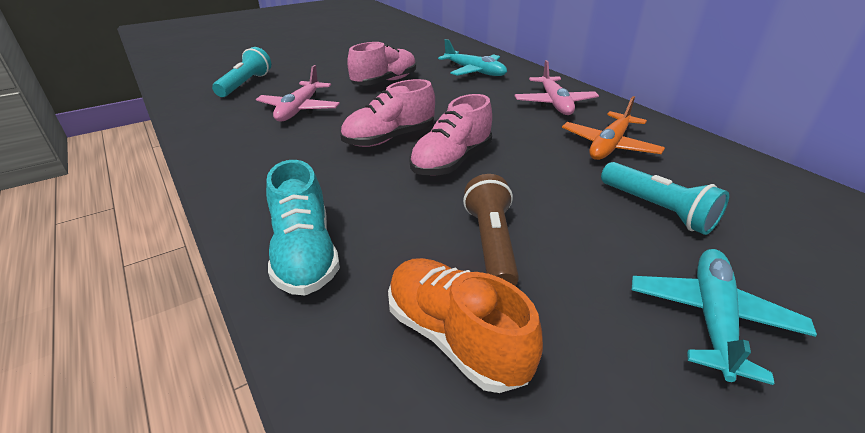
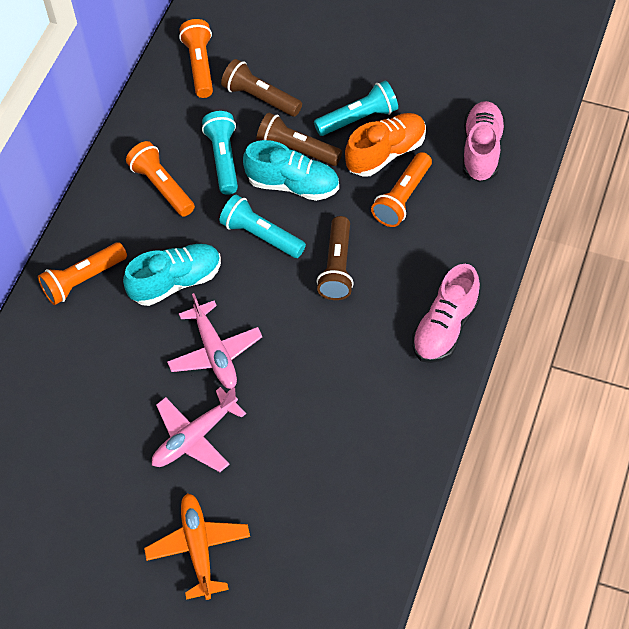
brown flashlight: 1 -> 3
orange flashlight: 0 -> 4
pink shoe: 3 -> 2
turquoise flashlight: 2 -> 3
turquoise plane: 2 -> 0
turquoise shoe: 1 -> 2

